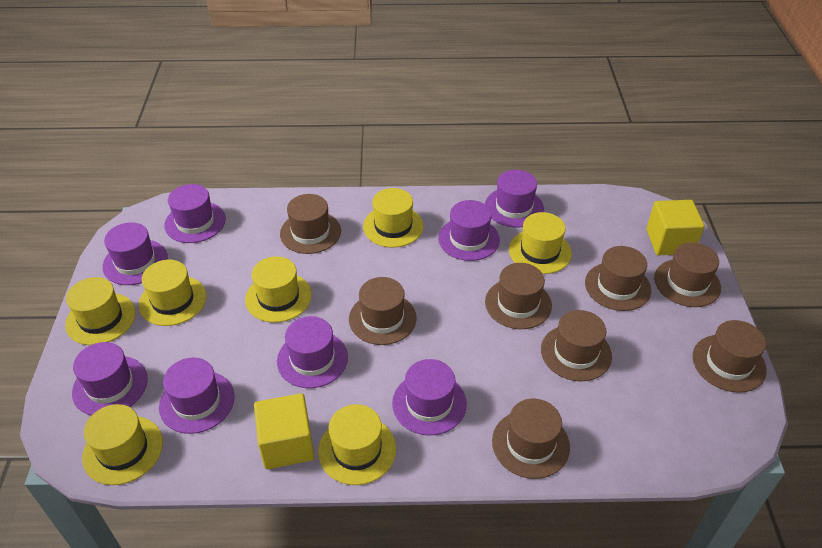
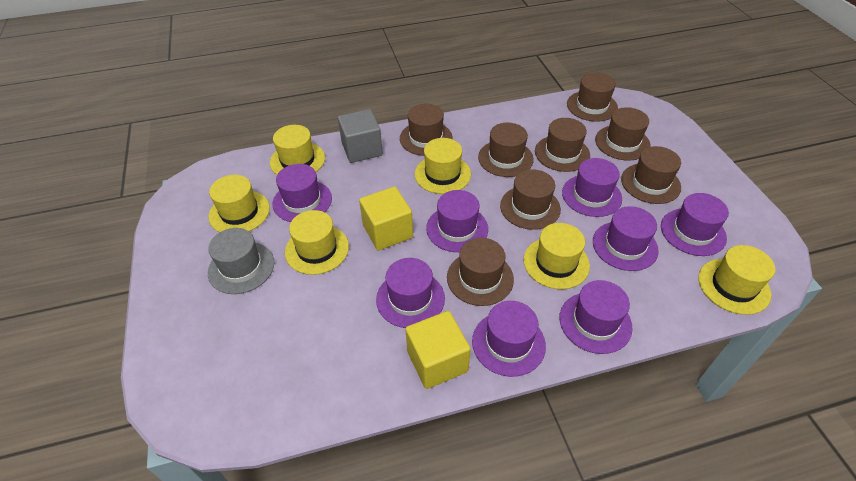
grey cube: 0 -> 1
grey hat: 0 -> 1
yellow hat: 7 -> 6

